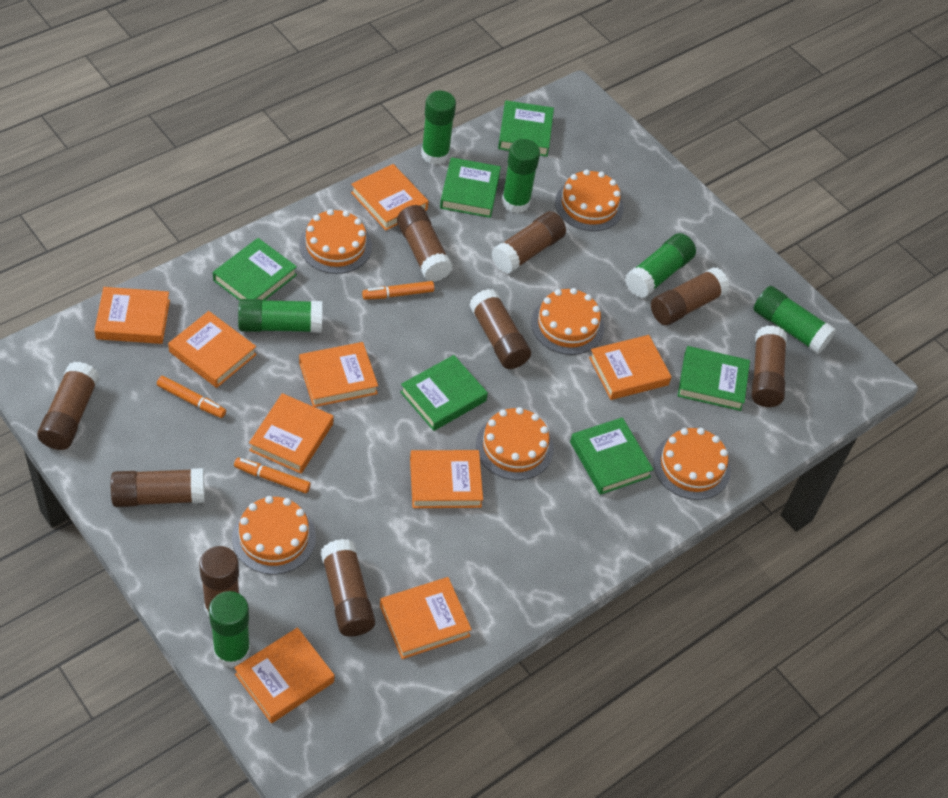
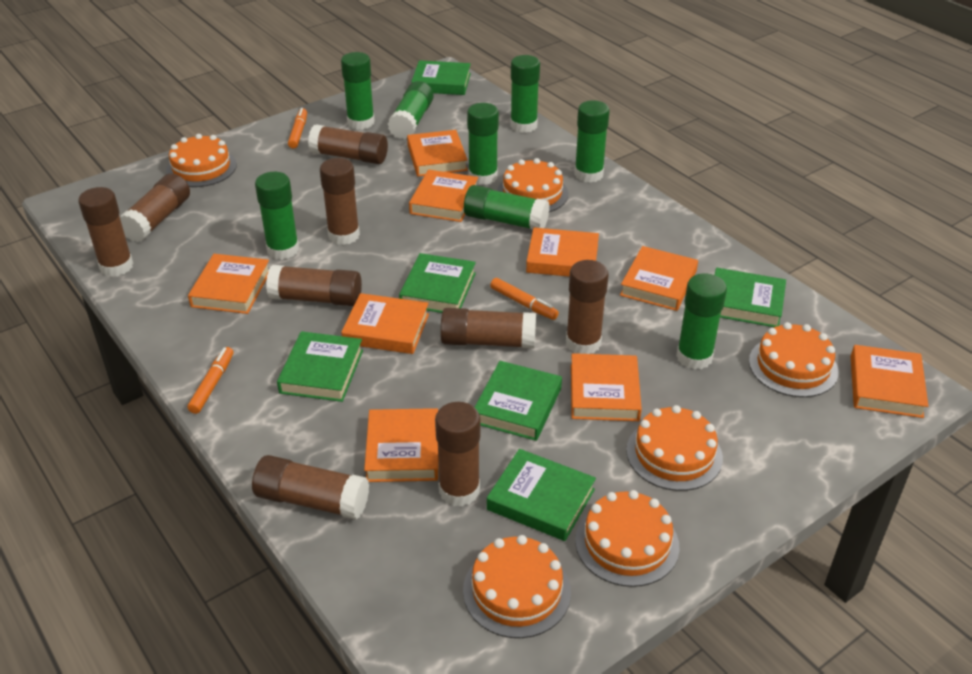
green glue stick: 6 -> 8

